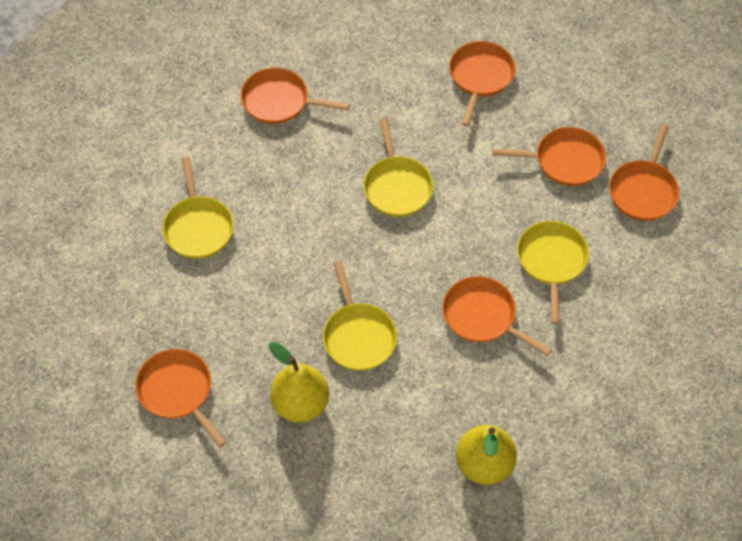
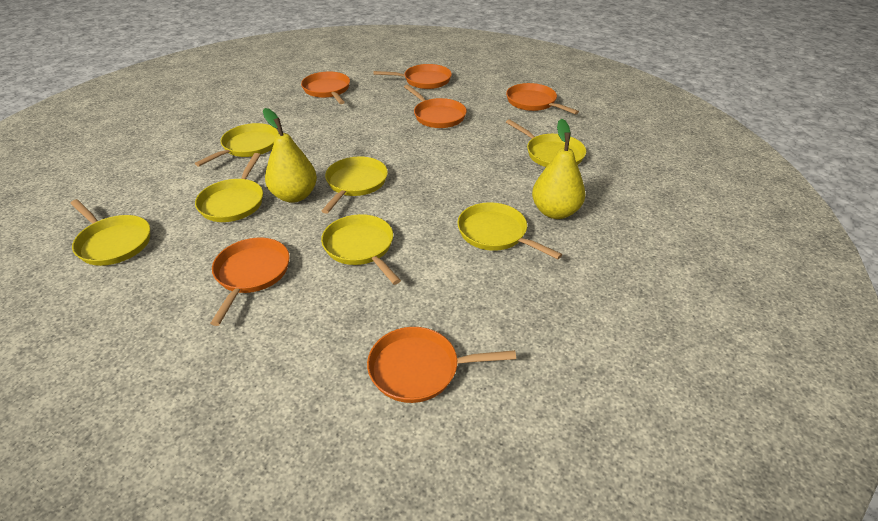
yellow pan: 4 -> 7

